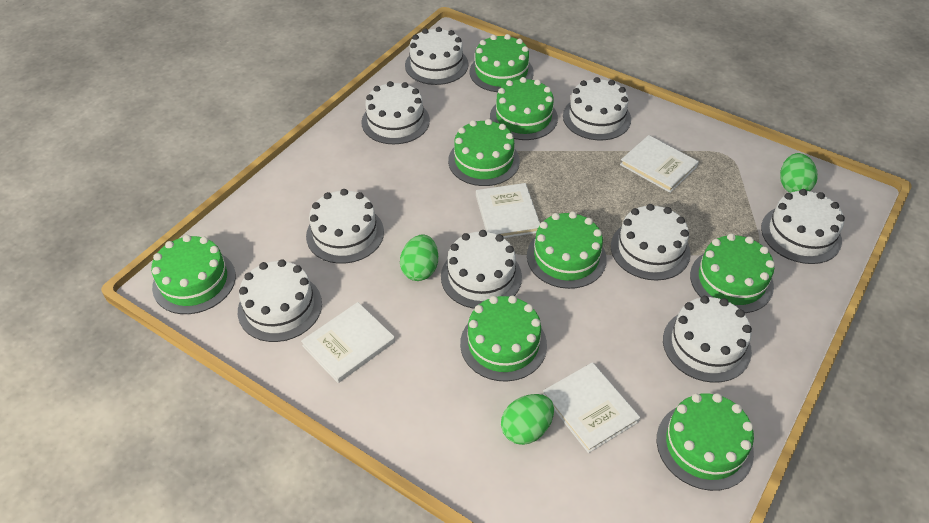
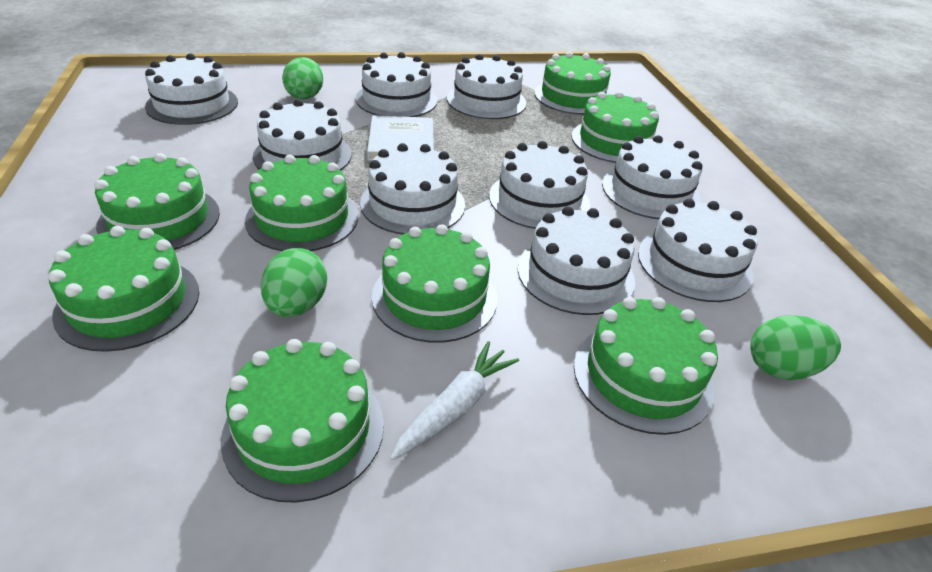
white book: 4 -> 1
white carrot: 0 -> 1

